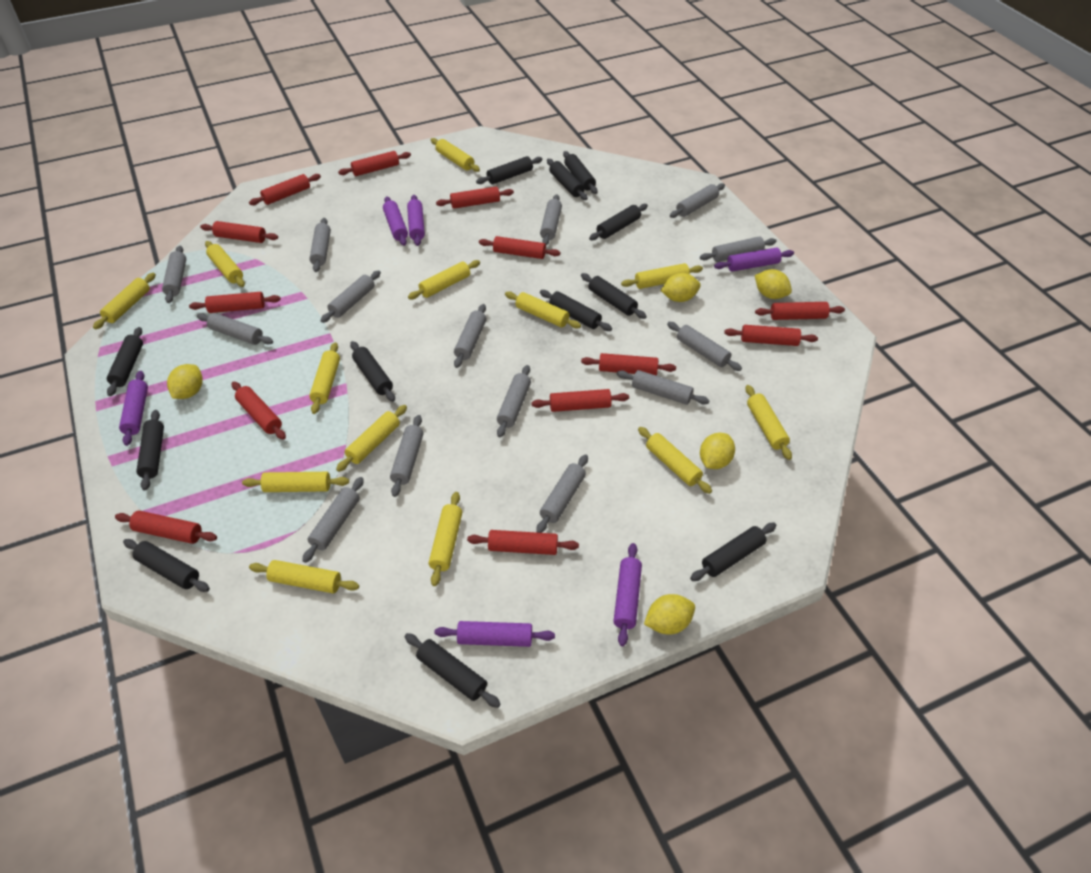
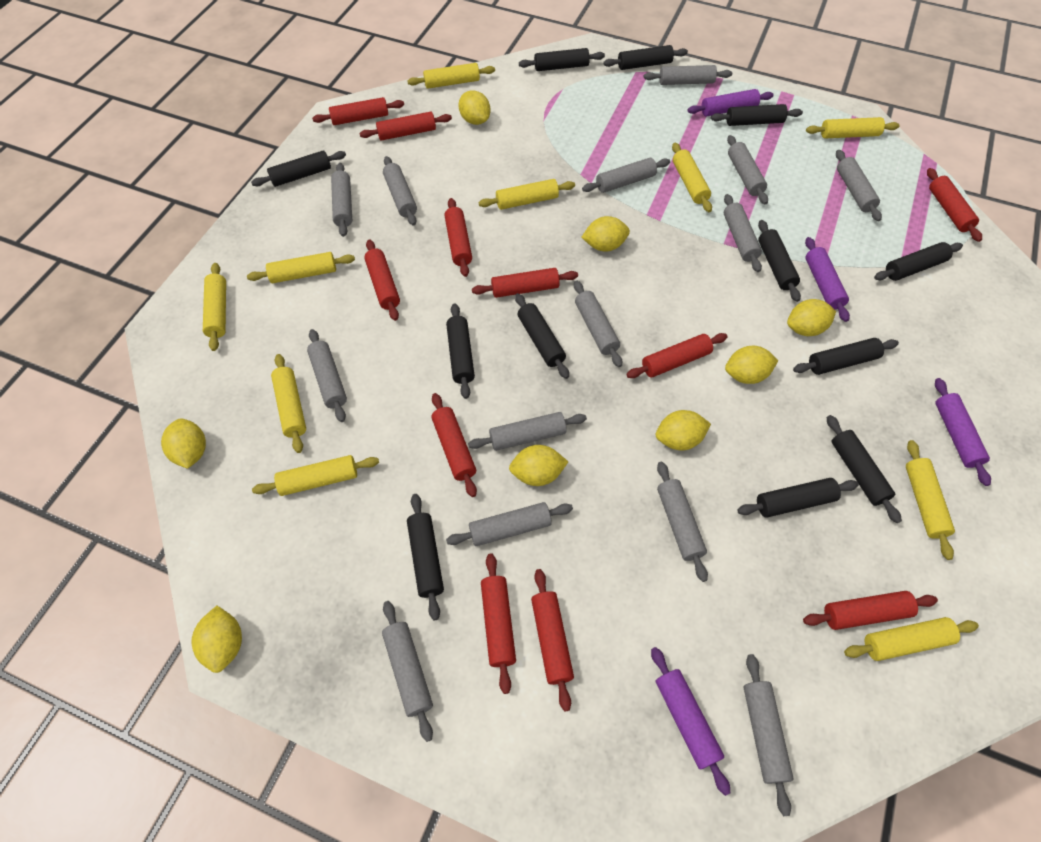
purple rolling pin: 6 -> 4
red rolling pin: 13 -> 11
yellow lemon: 5 -> 8
yellow rolling pin: 13 -> 10

